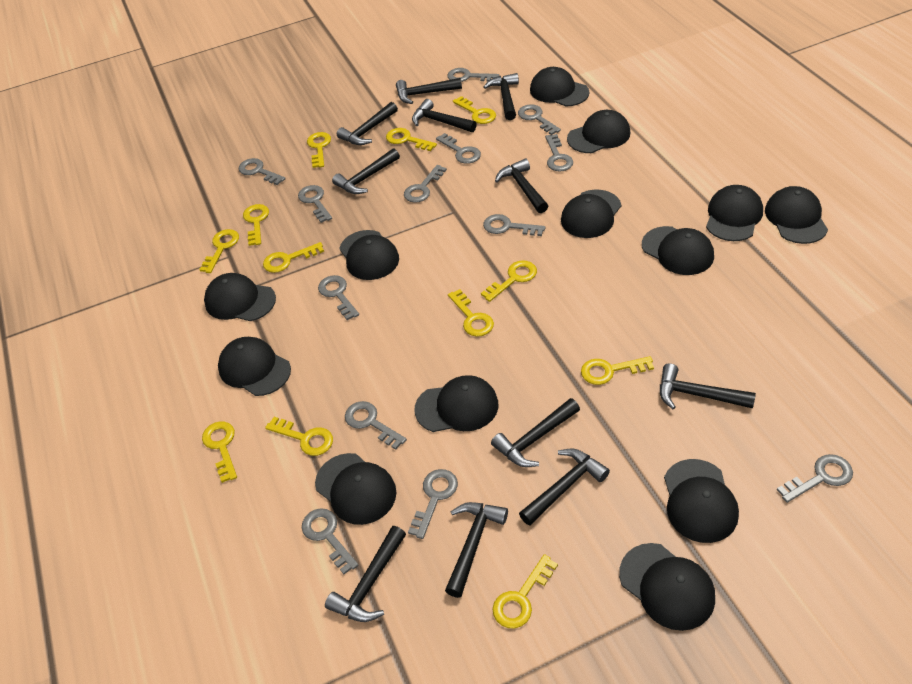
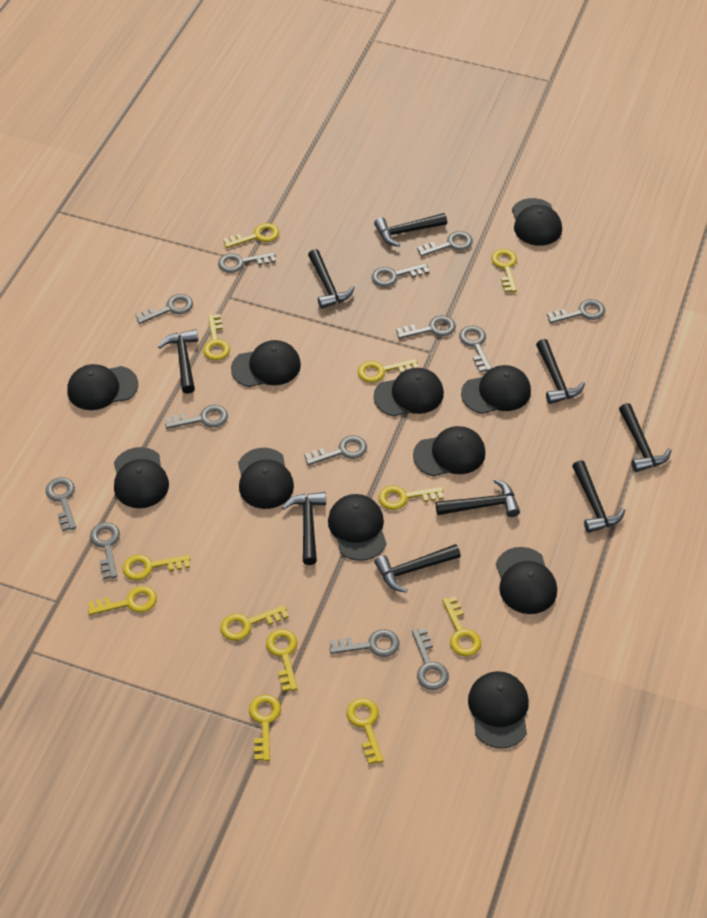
black cap: 13 -> 11
black hammer: 11 -> 9

